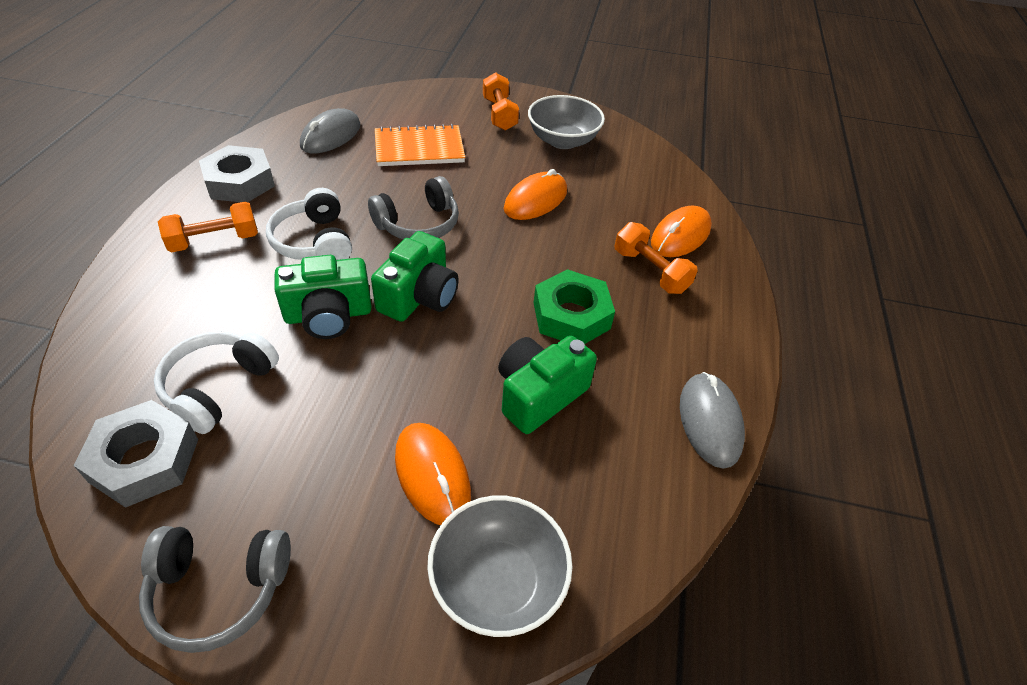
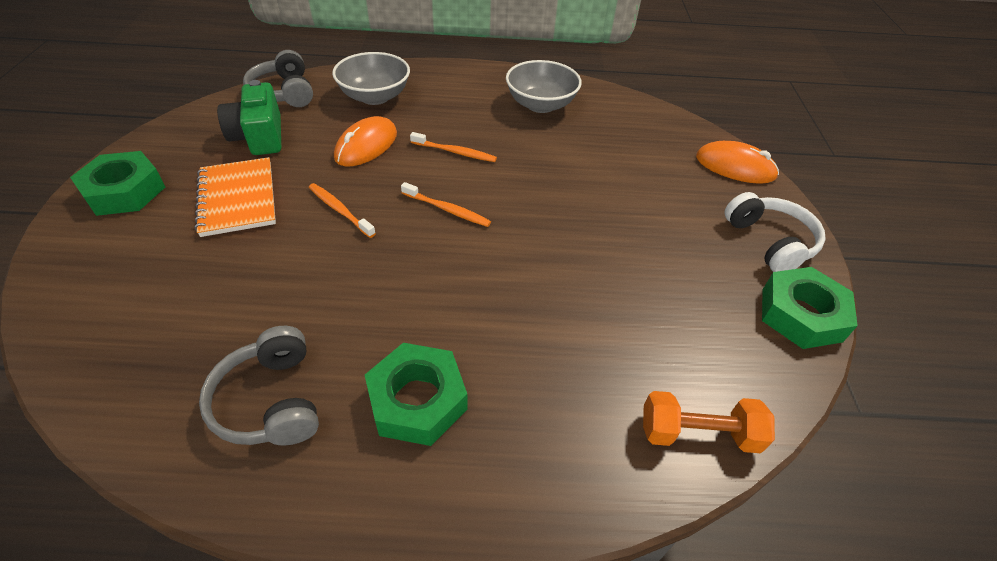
green camera: 3 -> 1
green nut: 1 -> 3
grey mouse: 2 -> 0
grey nut: 2 -> 0
orange dumbbell: 3 -> 1
orange mouse: 3 -> 2
orange toothbrush: 0 -> 3
white headphones: 2 -> 1

